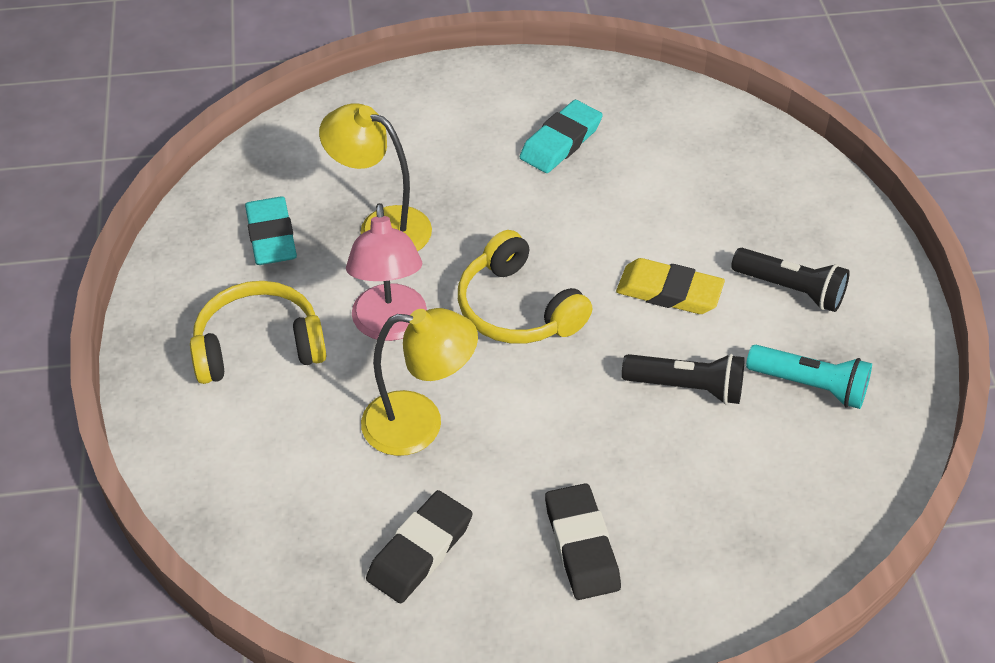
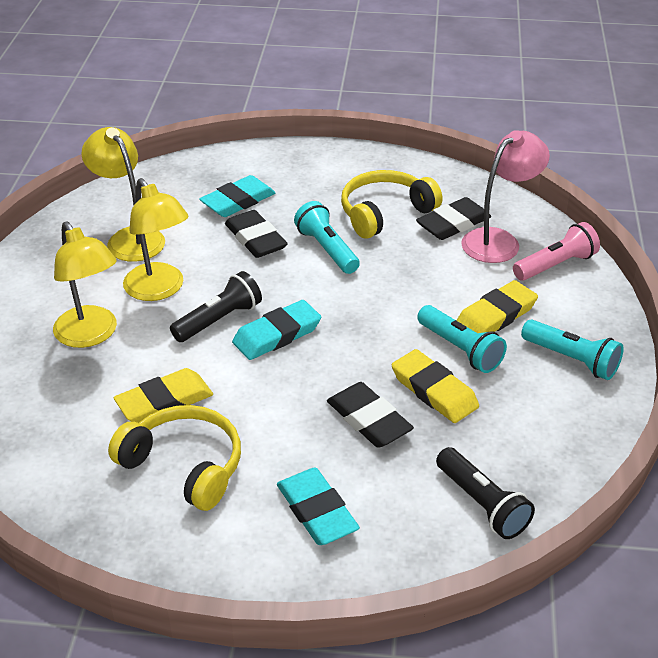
black eraser: 2 -> 3
pink flashlight: 0 -> 1
turquoise eraser: 2 -> 3
turquoise flashlight: 1 -> 3
yellow eraser: 1 -> 3
yellow lamp: 2 -> 3

